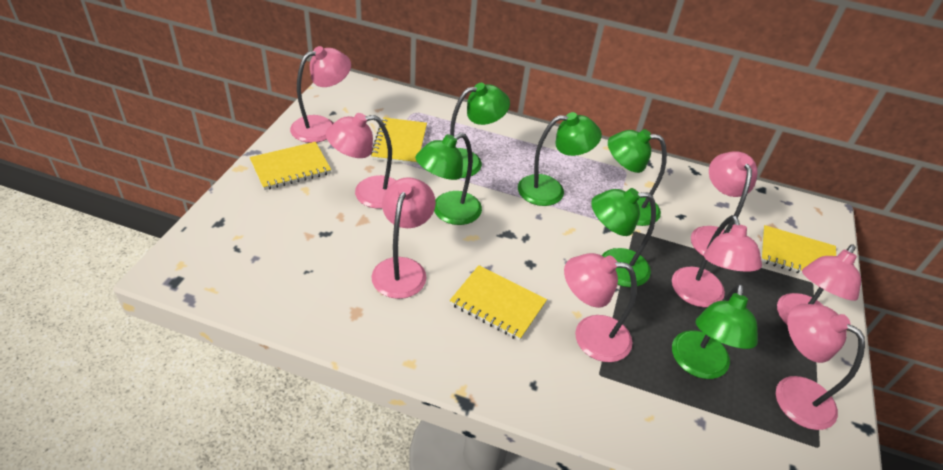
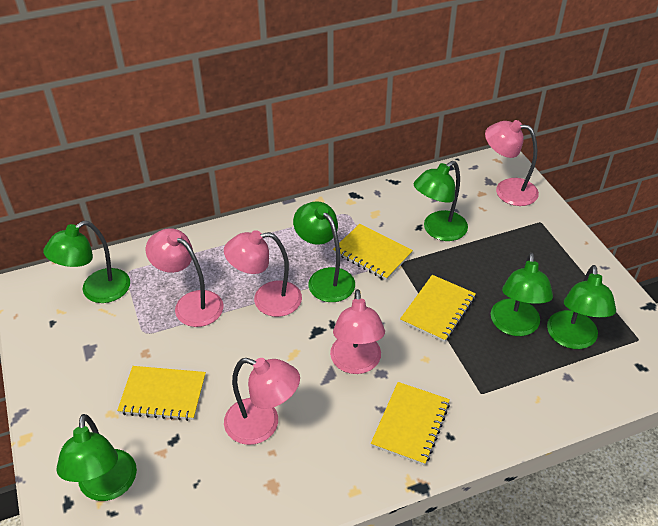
pink lamp: 8 -> 5

